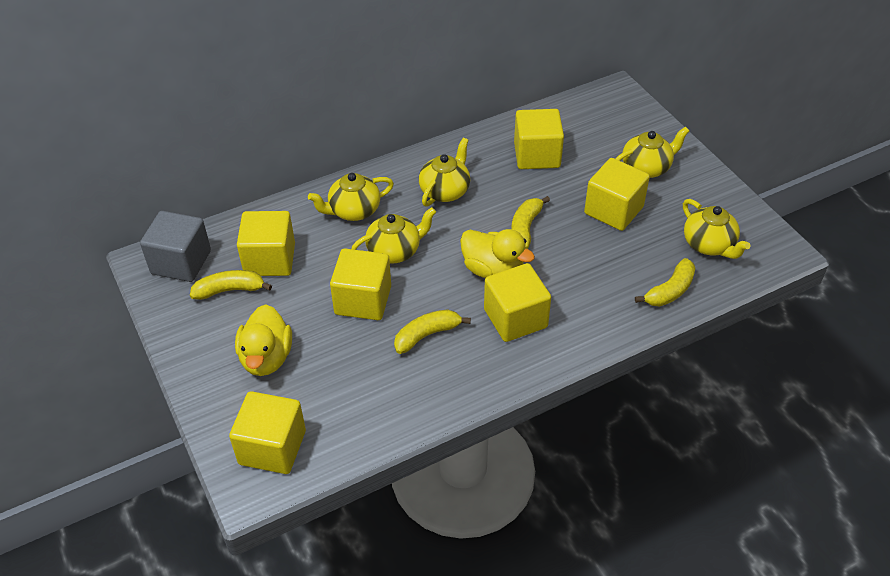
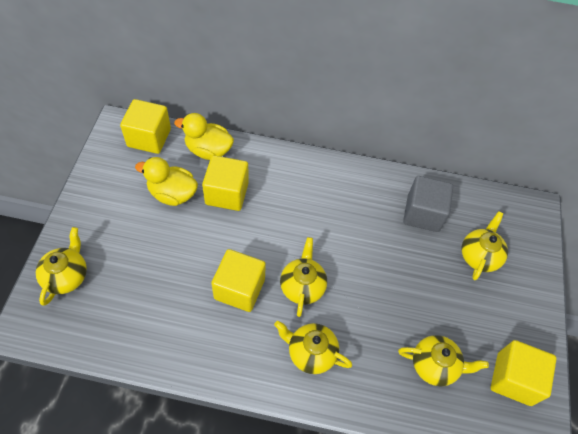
yellow banana: 4 -> 0
yellow cube: 6 -> 4

